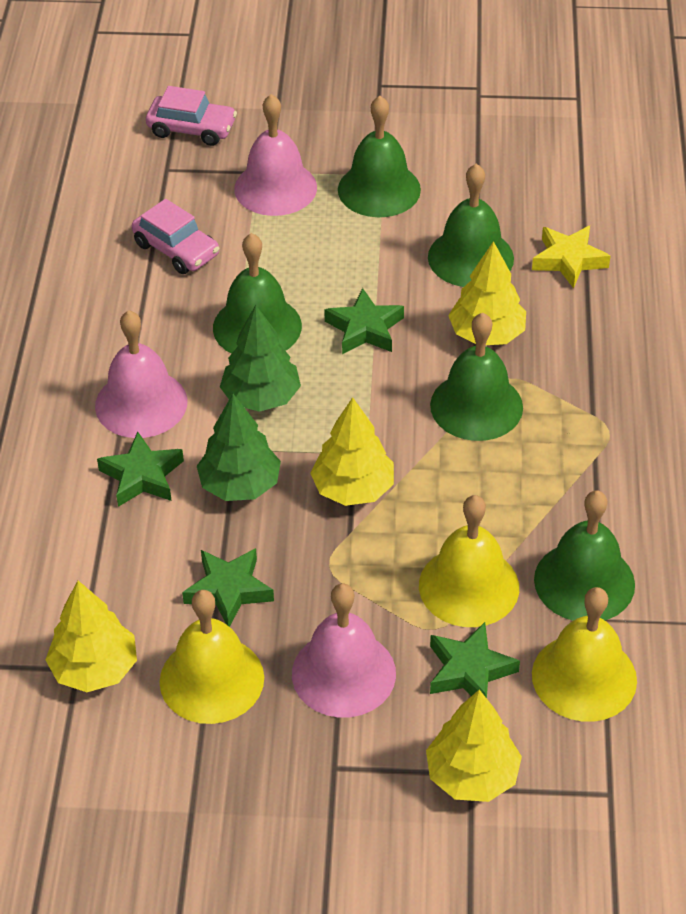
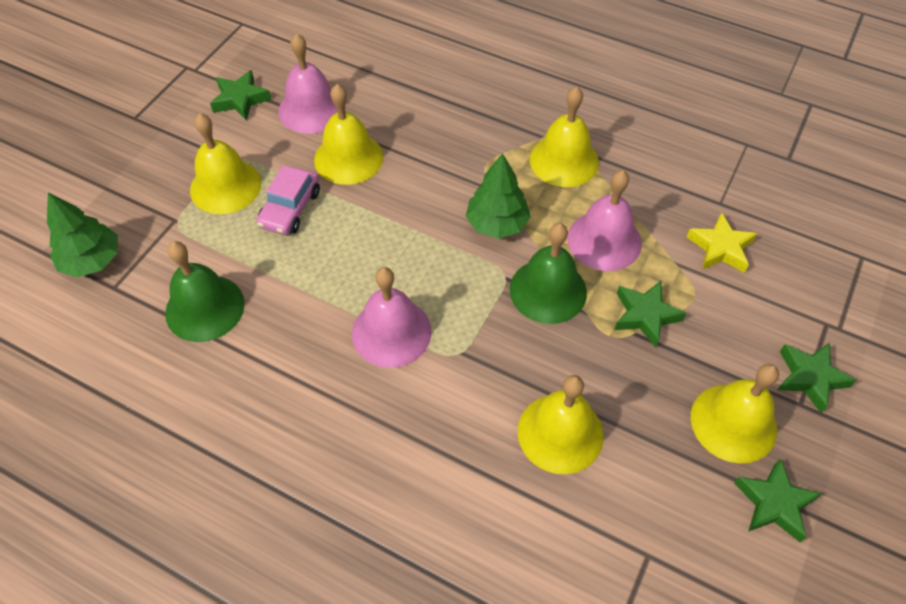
green bell: 5 -> 2
pink car: 2 -> 1
yellow bell: 3 -> 5
yellow tree: 4 -> 0

